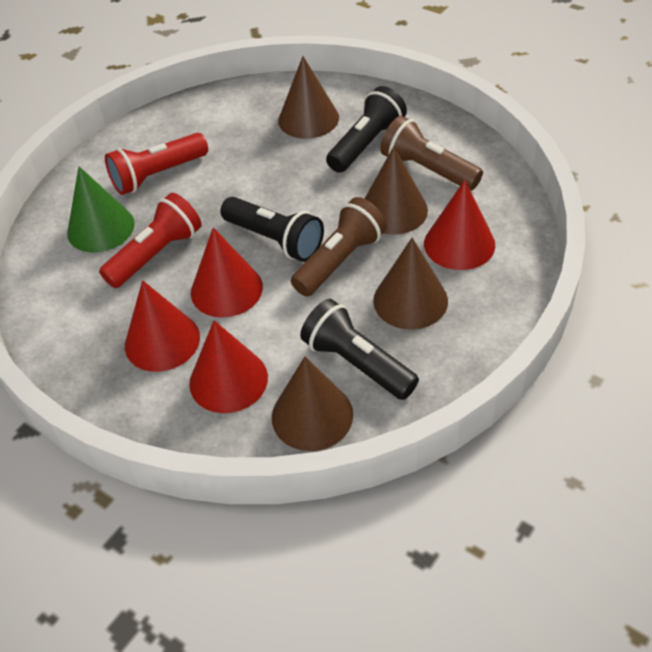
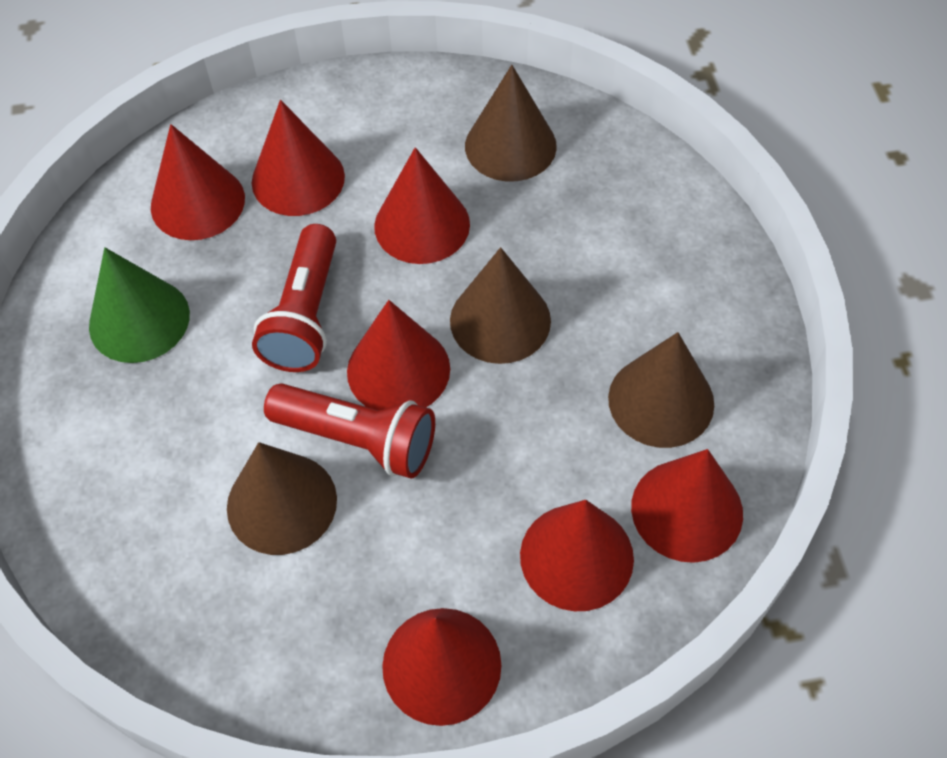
black flashlight: 3 -> 0
brown flashlight: 2 -> 0
red cone: 4 -> 7

